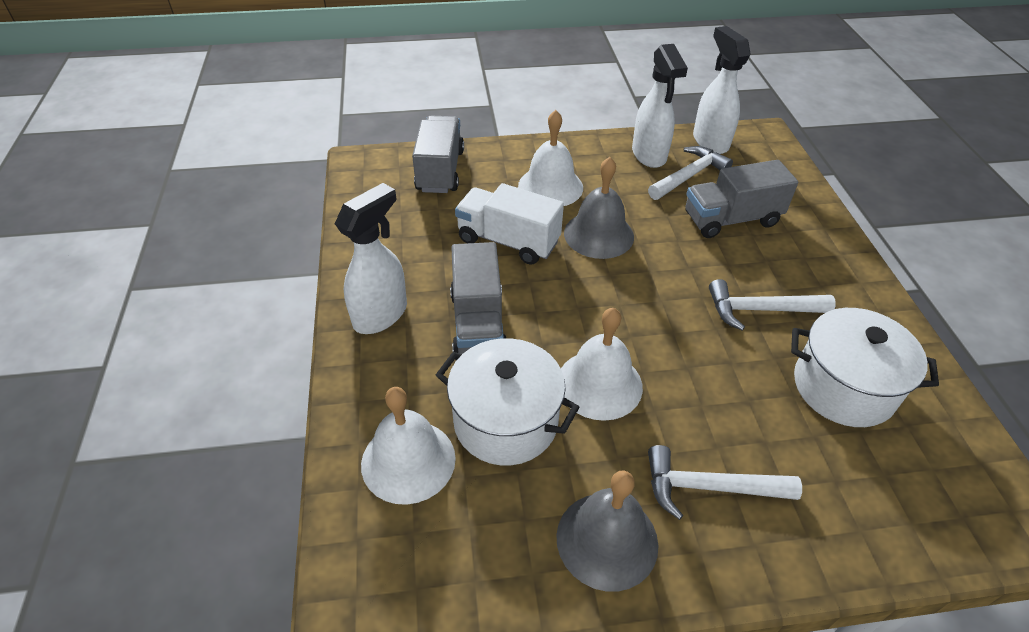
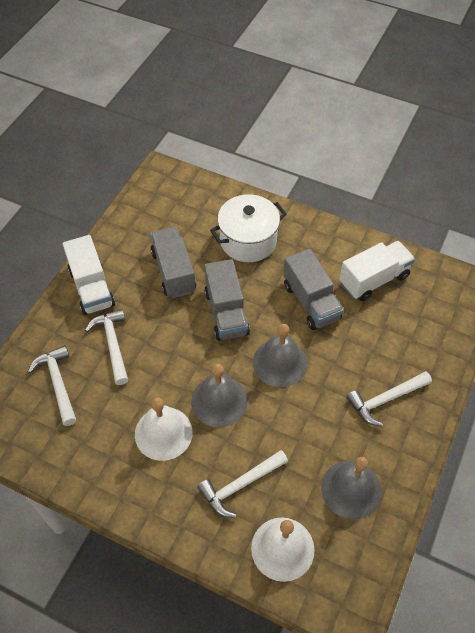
grey bell: 2 -> 3
white bell: 3 -> 2
white hammer: 3 -> 4
white pot: 2 -> 1
white spray bottle: 3 -> 0
white truck: 1 -> 2

